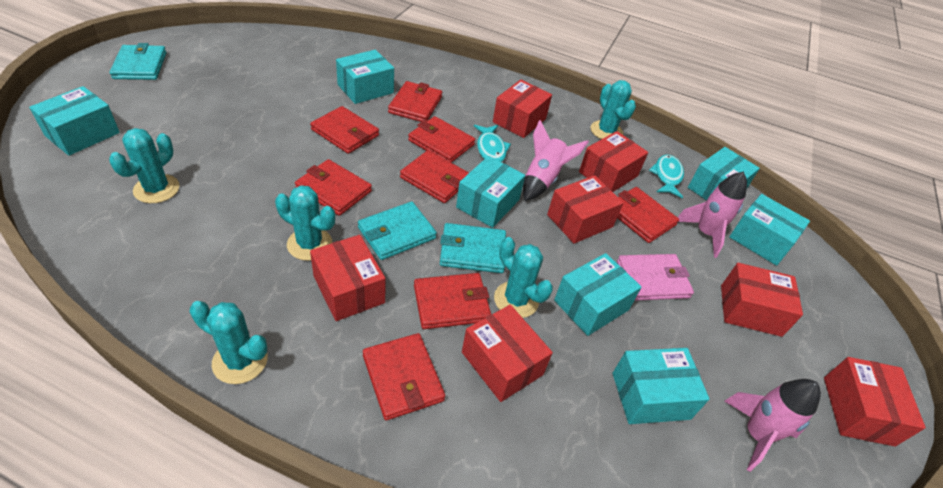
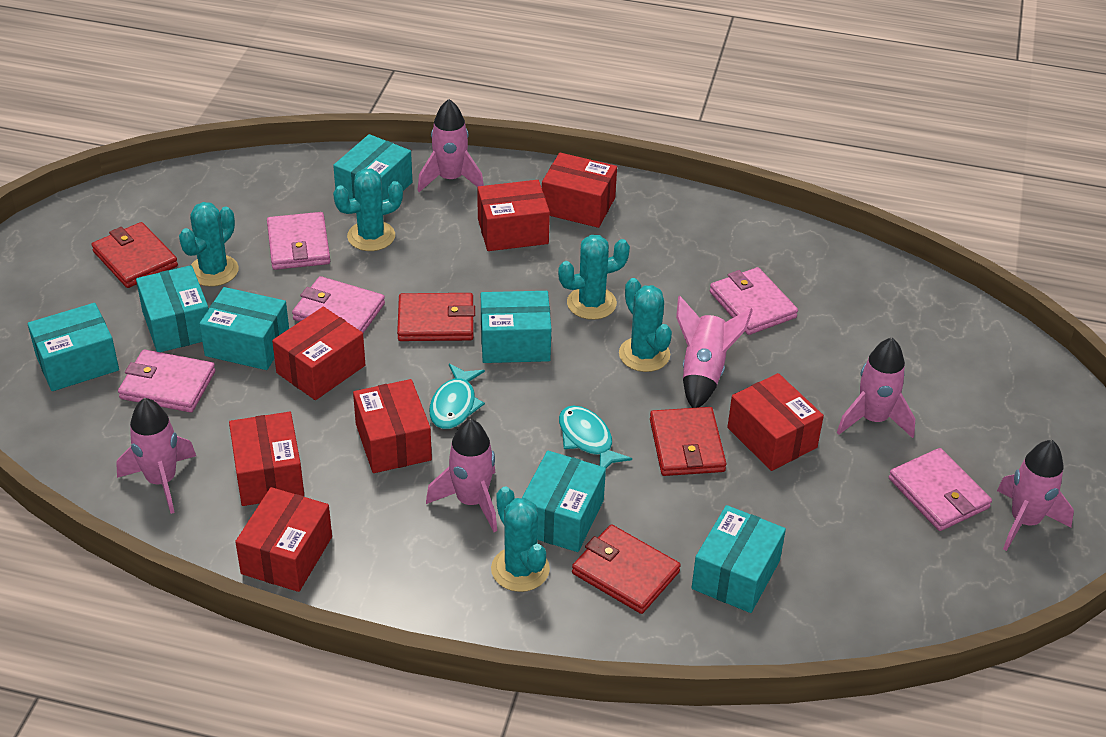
pink rocket: 3 -> 6
pink wallet: 1 -> 5
red wallet: 8 -> 4
turquoise wallet: 3 -> 0

